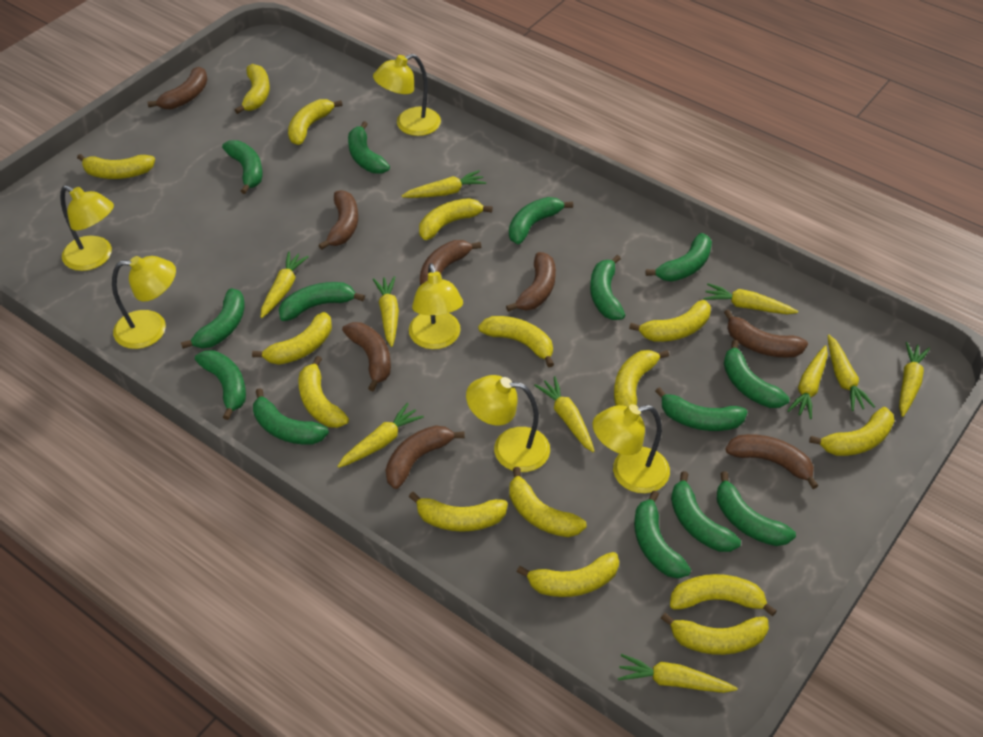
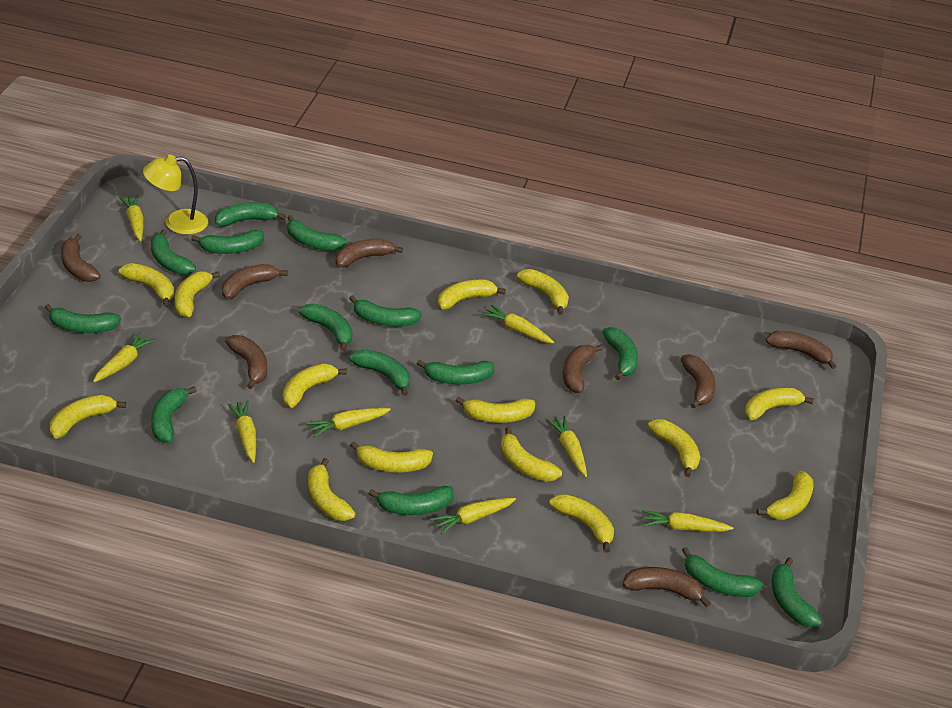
yellow banana: 15 -> 14
yellow carrot: 10 -> 8
yellow lamp: 6 -> 1

